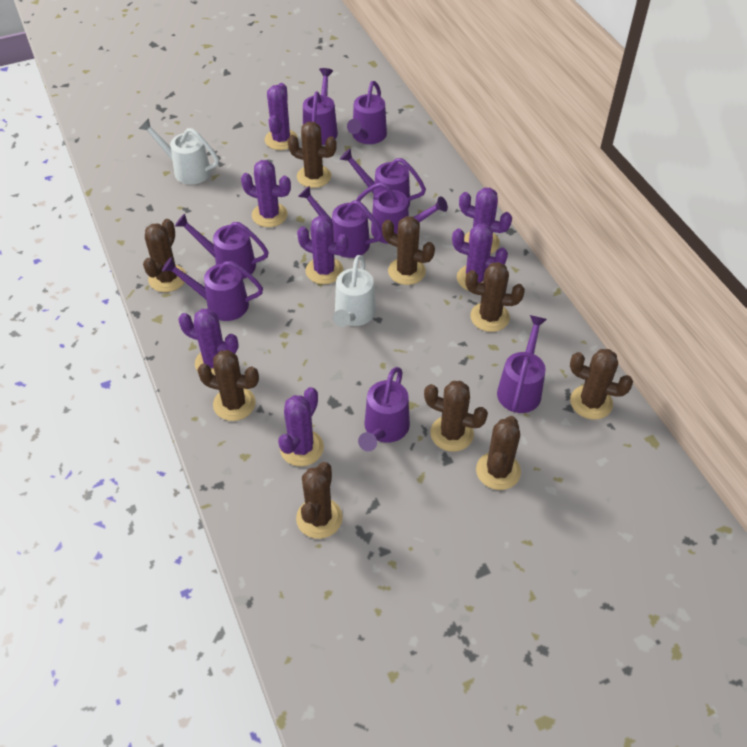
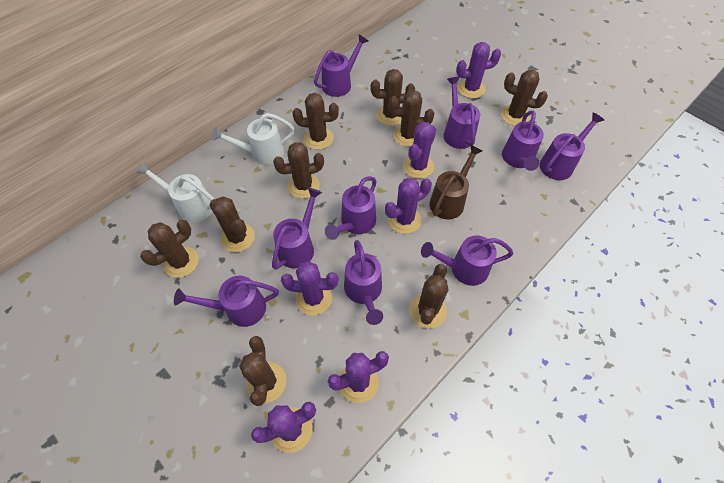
brown watering can: 0 -> 1
purple cactus: 7 -> 6

